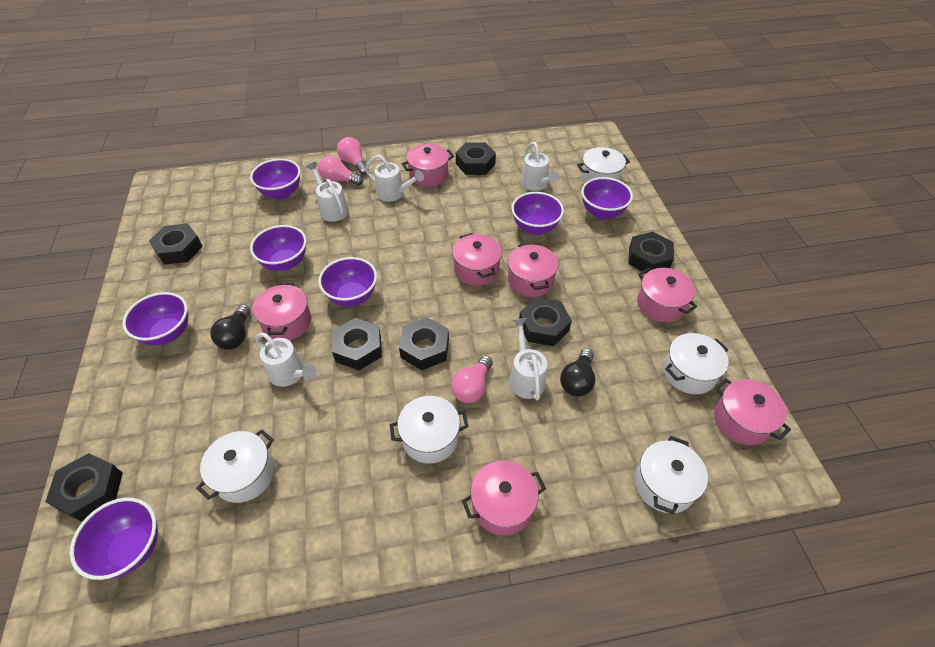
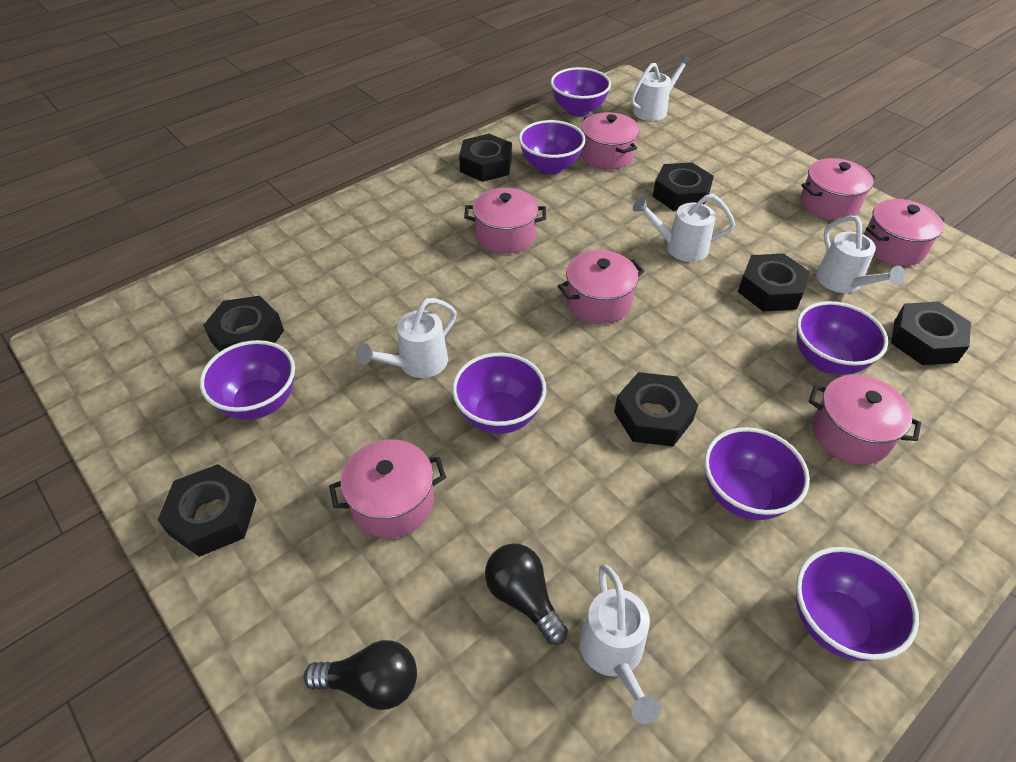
pink light bulb: 3 -> 0
white pot: 5 -> 0

